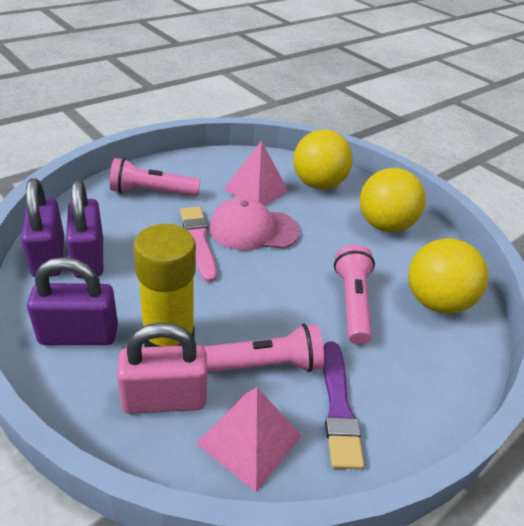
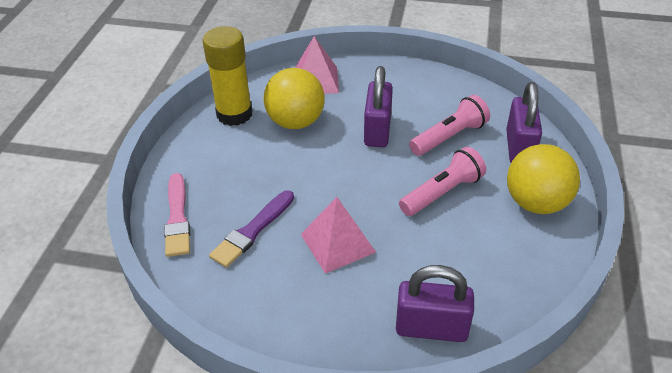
pink cap: 1 -> 0
pink flashlight: 3 -> 2
pink padlock: 1 -> 0
yellow ball: 3 -> 2

